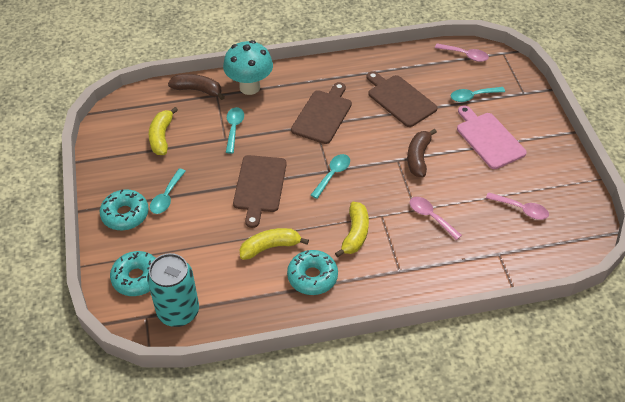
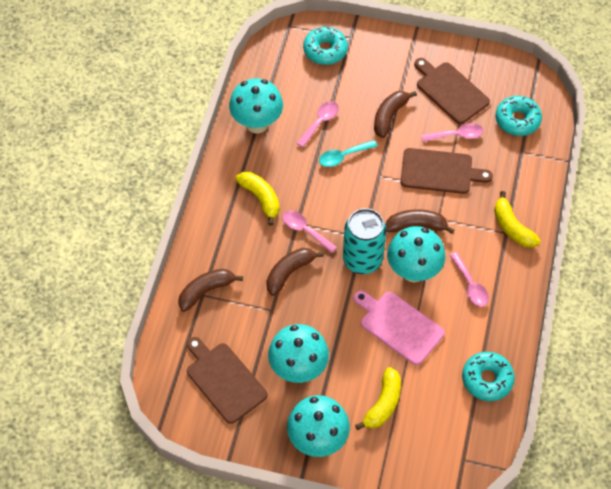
brown banana: 2 -> 4
pink spoon: 3 -> 4
turquoise mushroom: 1 -> 4
turquoise spoon: 4 -> 1

